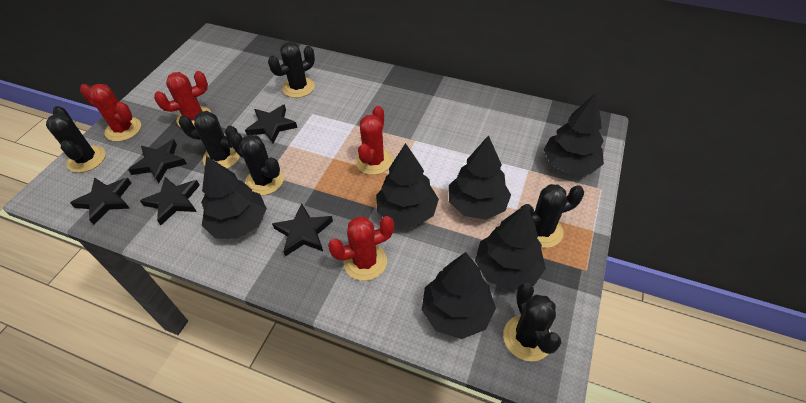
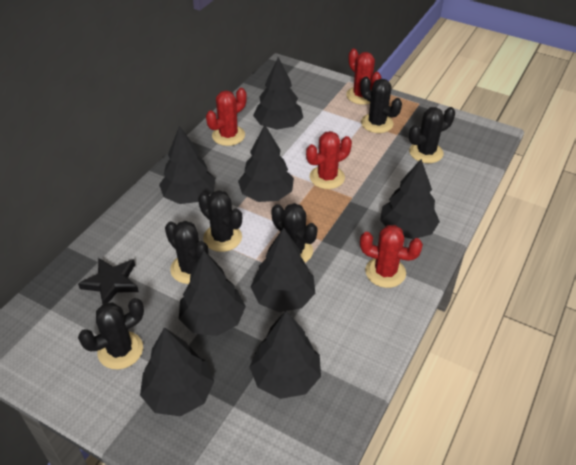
black star: 5 -> 1
black tree: 6 -> 8

